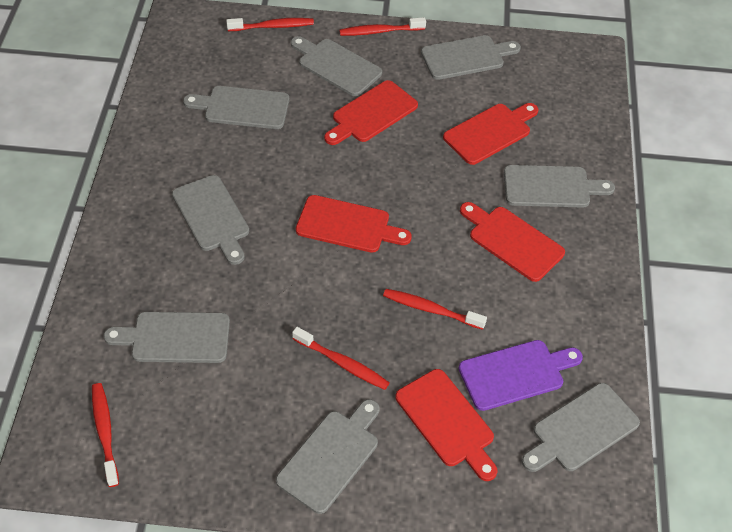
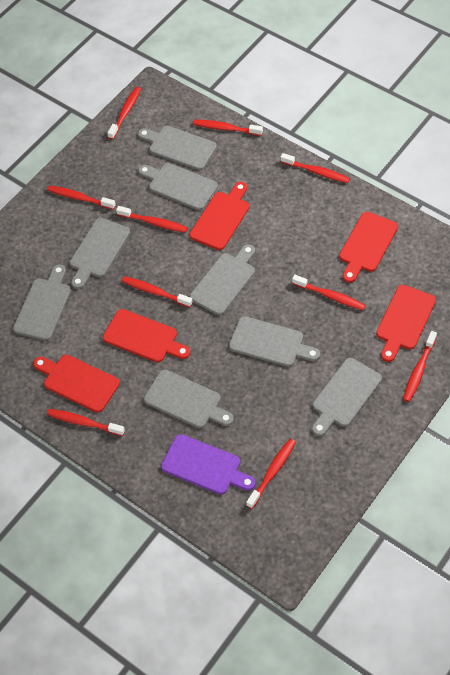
red toothbrush: 5 -> 10

